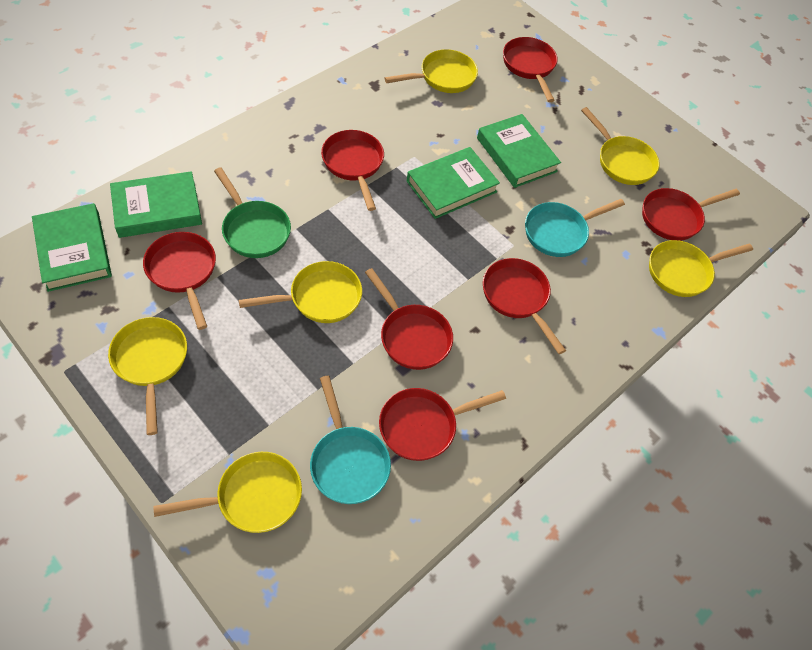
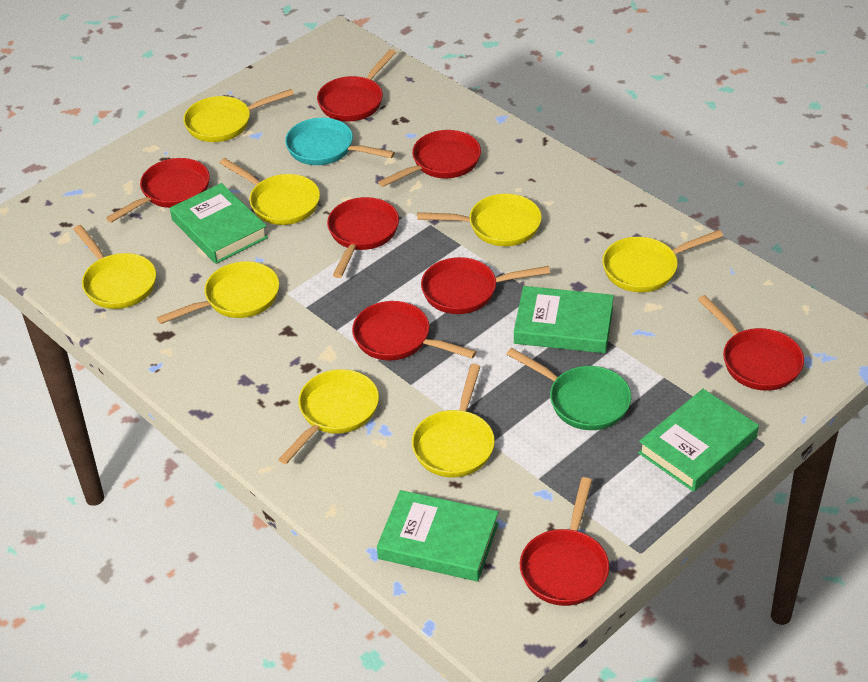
red pan: 7 -> 8
turquoise pan: 2 -> 1
yellow pan: 6 -> 8

